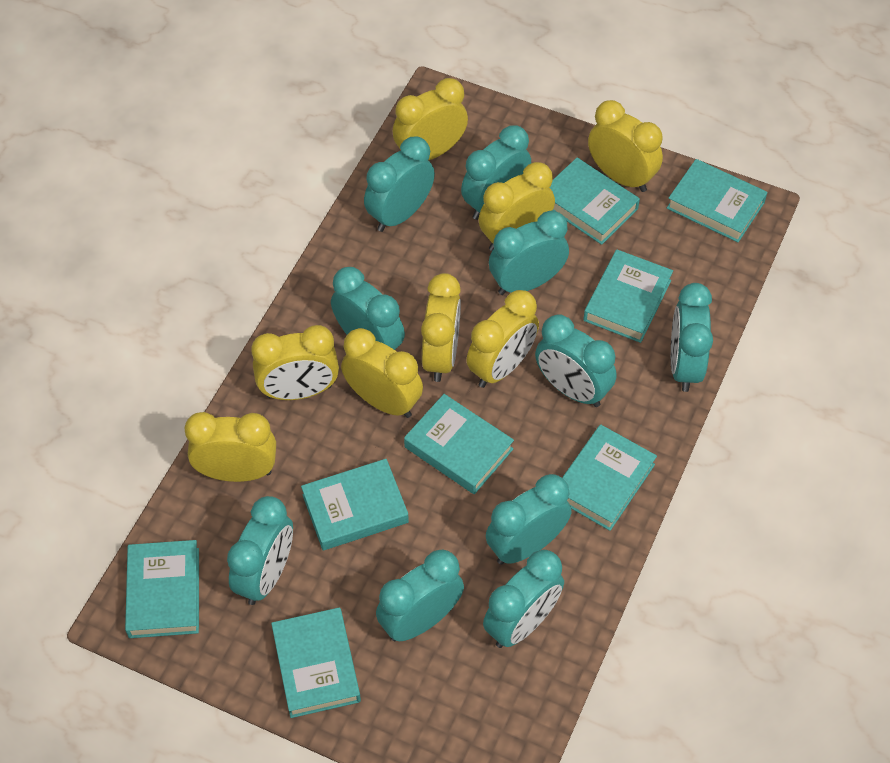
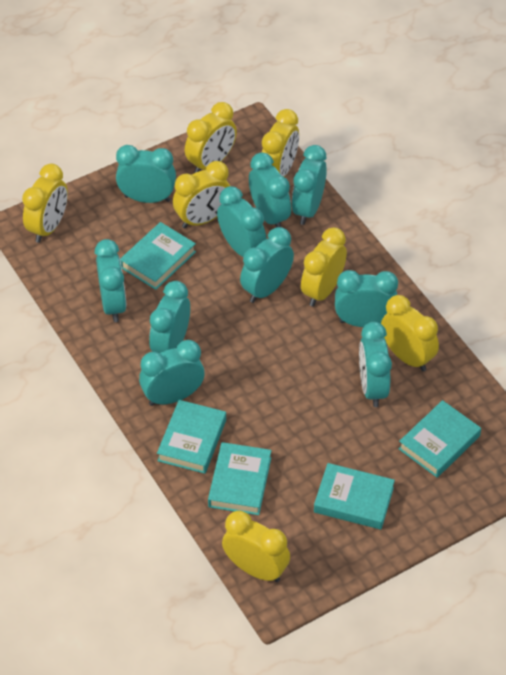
turquoise book: 8 -> 5
yellow clock: 8 -> 7

